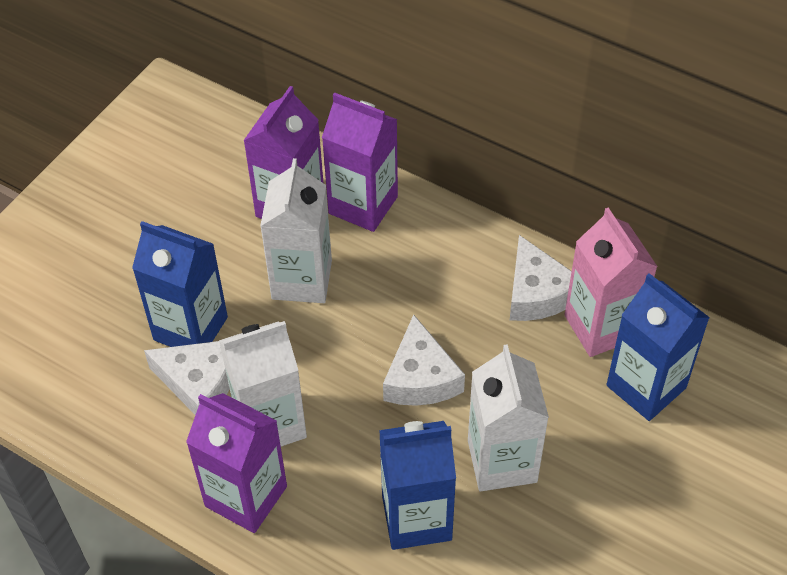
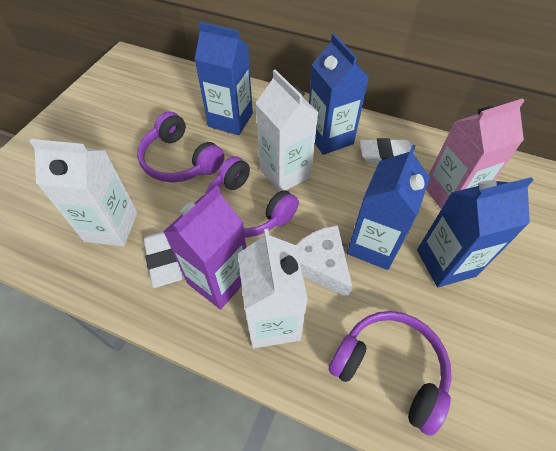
blue carton: 3 -> 4
purple carton: 3 -> 1
purple headphones: 0 -> 3
white cheese: 3 -> 1
white eraser: 0 -> 2

